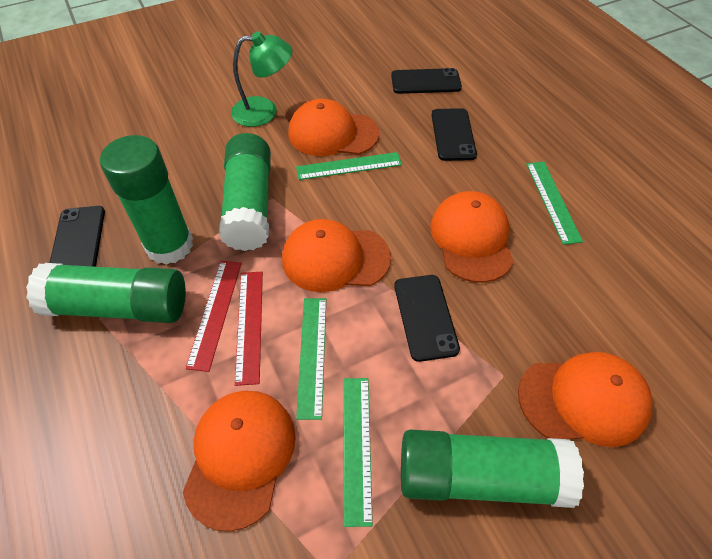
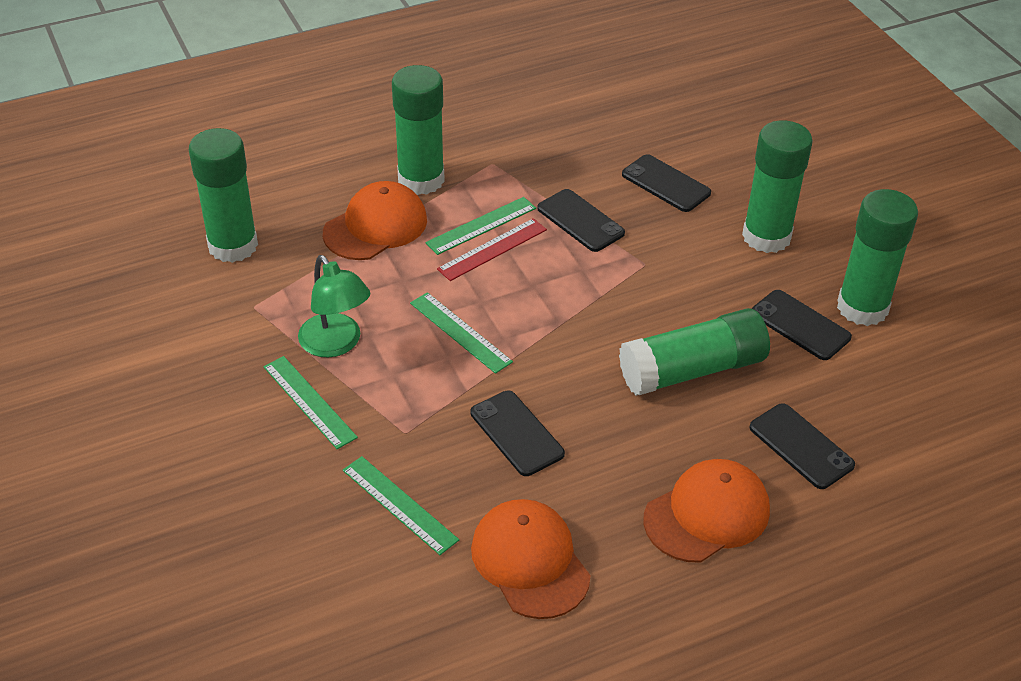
black phone: 4 -> 5
green glue stick: 4 -> 5
orange cap: 5 -> 3
red ruler: 2 -> 1

